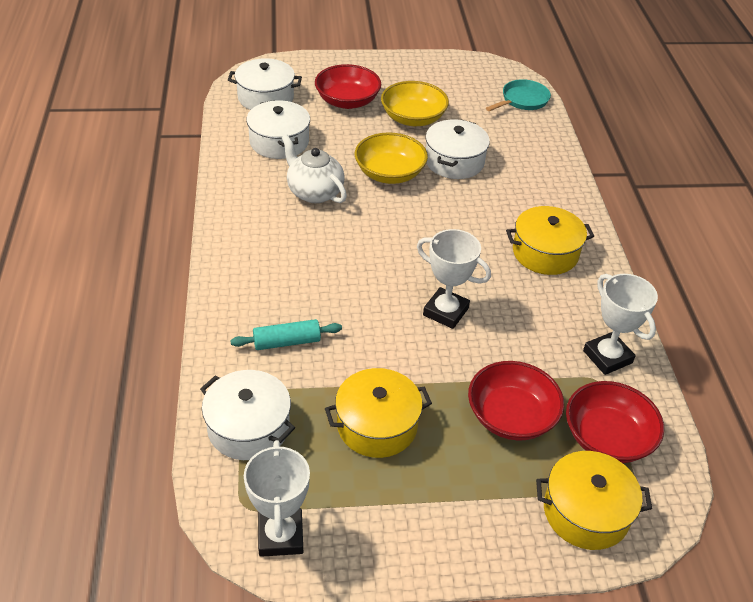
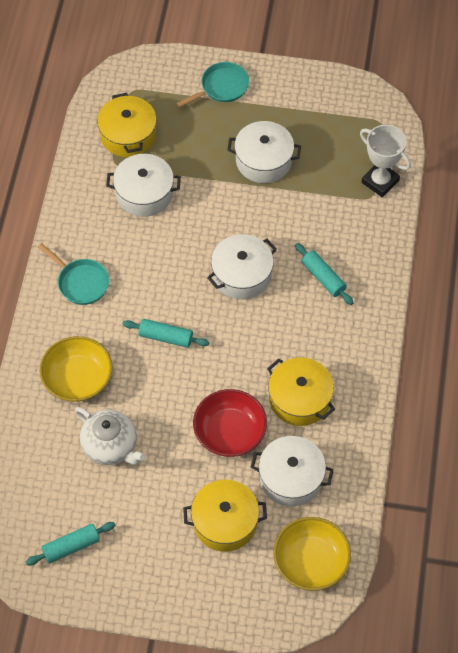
red bowl: 3 -> 1
turquoise pan: 1 -> 2
turquoise rolling pin: 1 -> 3
white trophy: 3 -> 1

